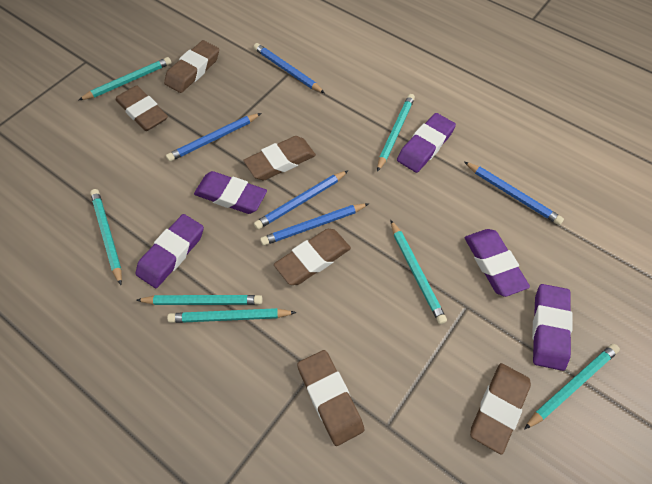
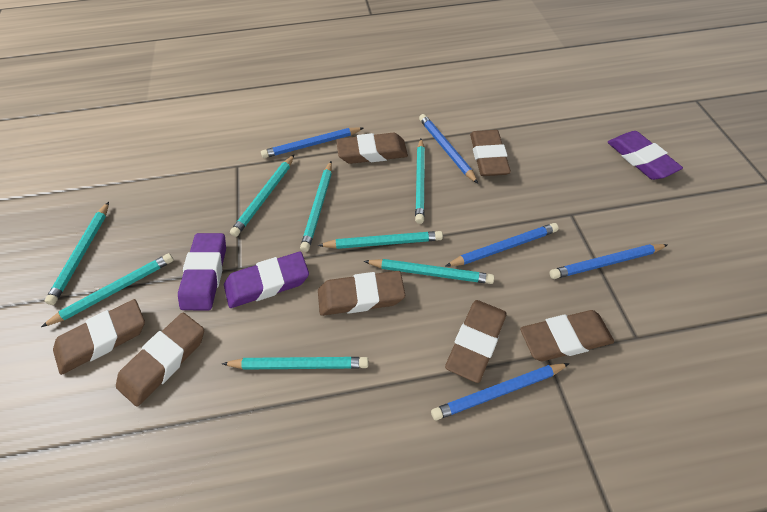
brown eraser: 6 -> 7
purple eraser: 5 -> 3
turquoise pencil: 7 -> 8

